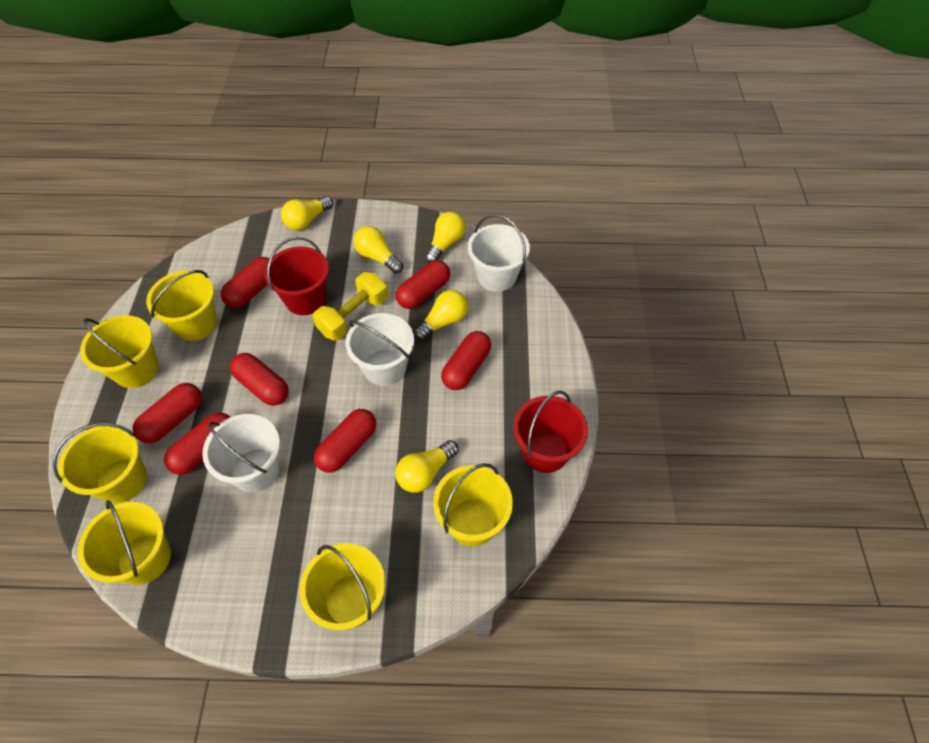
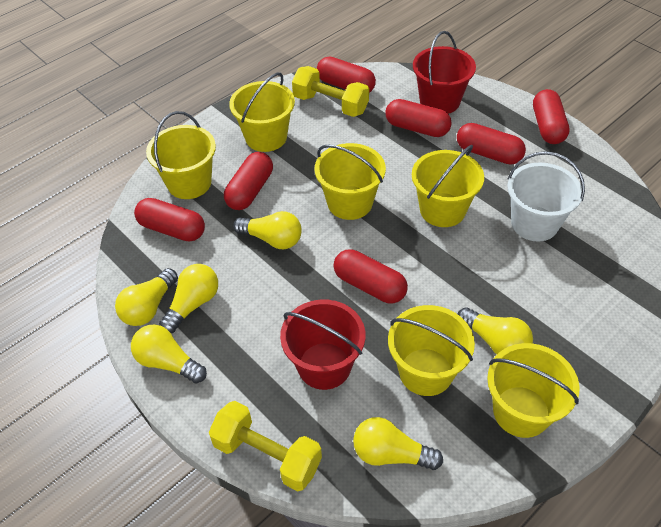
white bucket: 3 -> 1
yellow dumbbell: 1 -> 2
yellow light bulb: 5 -> 6

